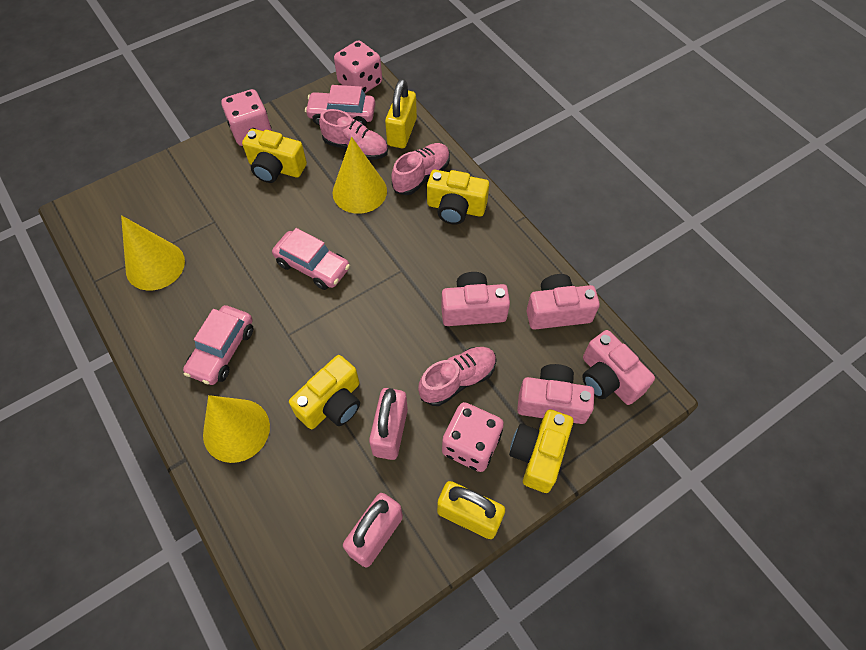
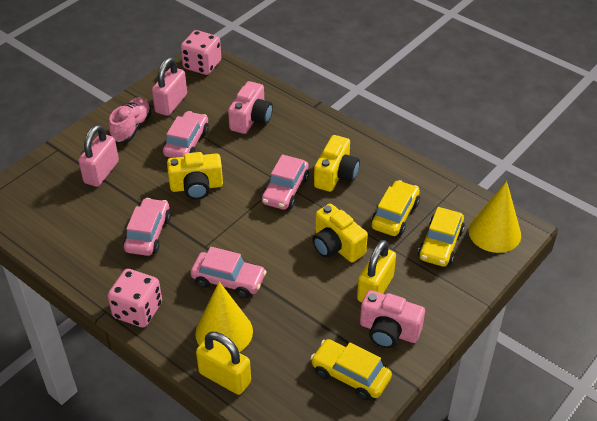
pink camera: 4 -> 2
pink car: 3 -> 4
pink dice: 3 -> 2
pink shoe: 3 -> 1
yellow camera: 4 -> 3
yellow car: 0 -> 3
yellow cone: 3 -> 2

